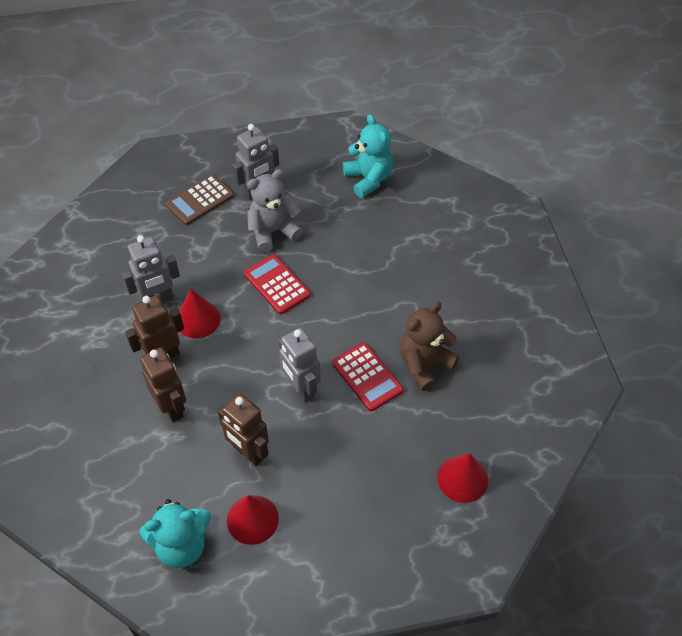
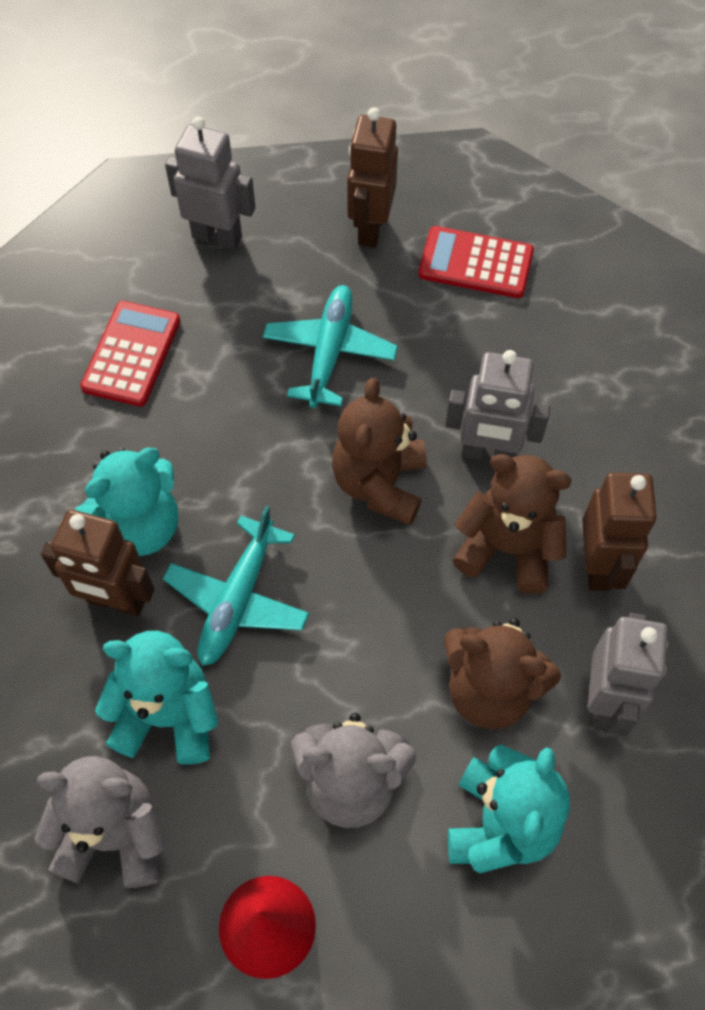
brown calculator: 1 -> 0
brown teddy bear: 1 -> 3
grey teddy bear: 1 -> 2
red cone: 3 -> 1
turquoise plane: 0 -> 2
turquoise teddy bear: 2 -> 3

